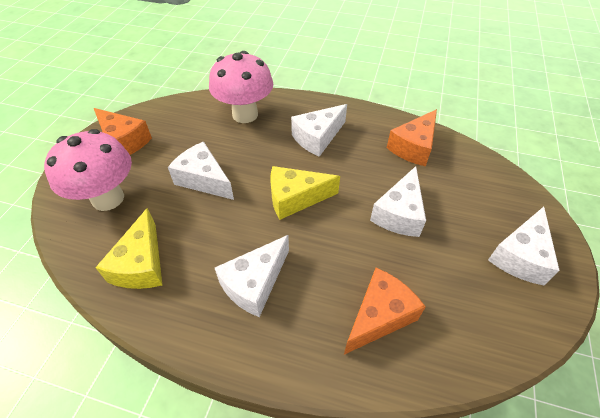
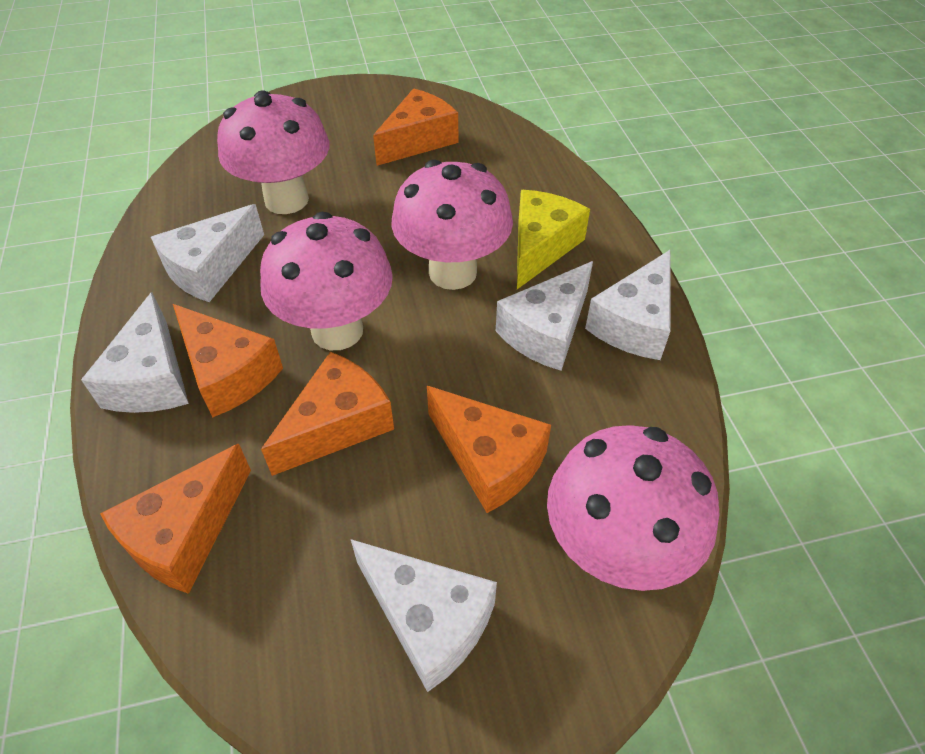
orange cheese: 3 -> 5
pink mushroom: 2 -> 4
yellow cheese: 2 -> 1

